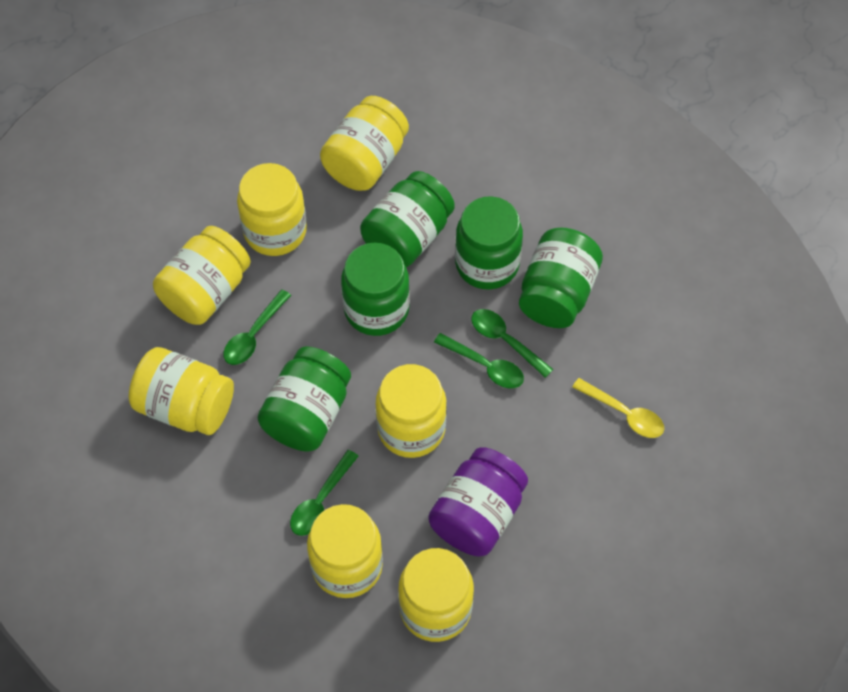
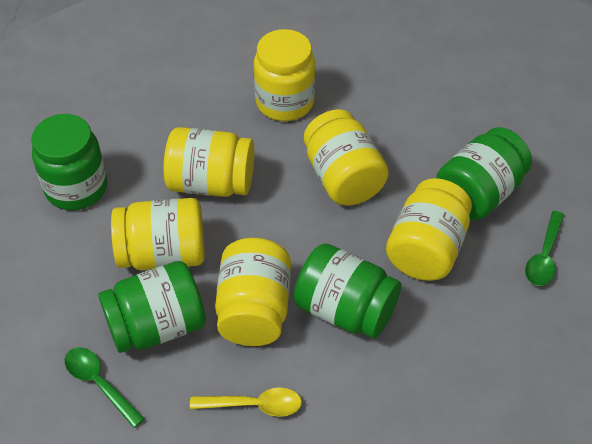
green jar: 5 -> 4
green spoon: 4 -> 2
purple jar: 1 -> 0
yellow jar: 7 -> 6

